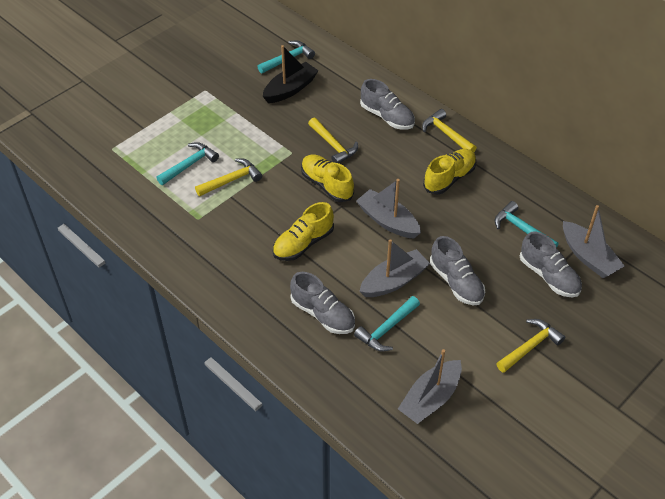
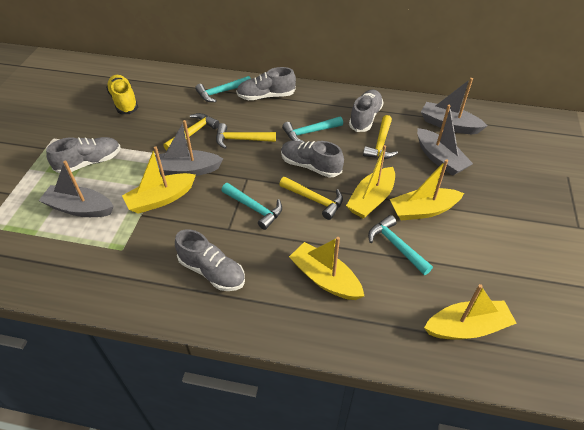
black boat: 1 -> 0
grey shoe: 4 -> 5
yellow boat: 0 -> 5
yellow shoe: 3 -> 1

